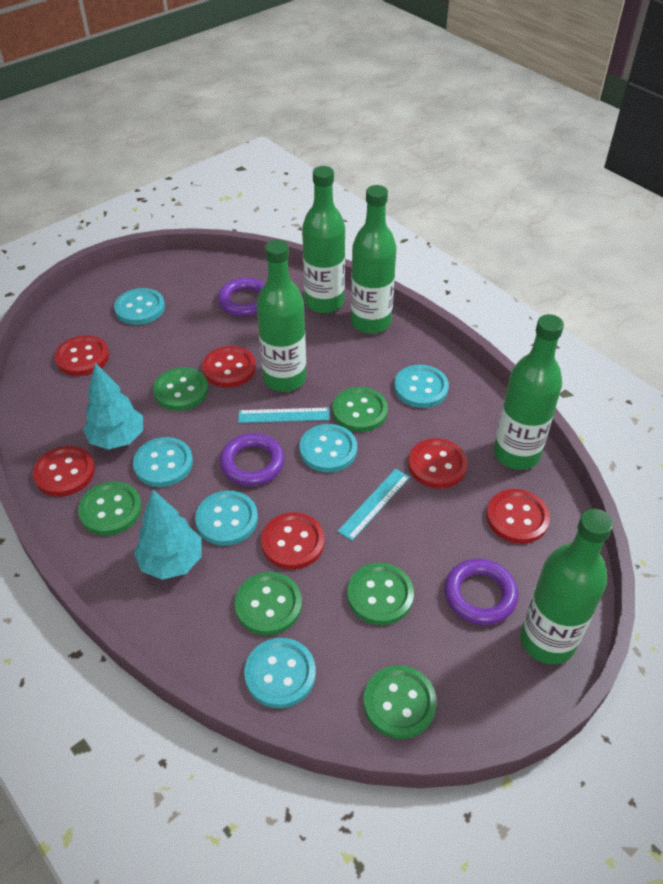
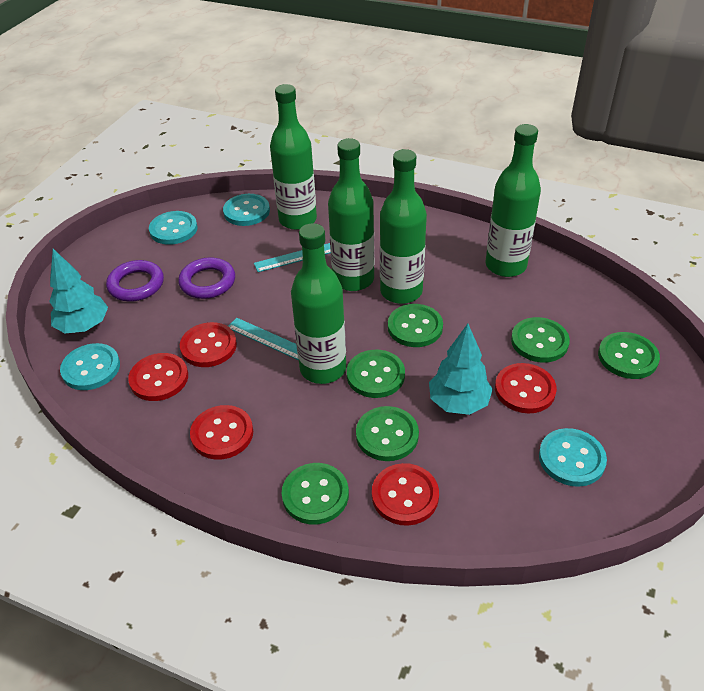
purple ring: 3 -> 2
red button: 6 -> 5
turquoise button: 6 -> 4

